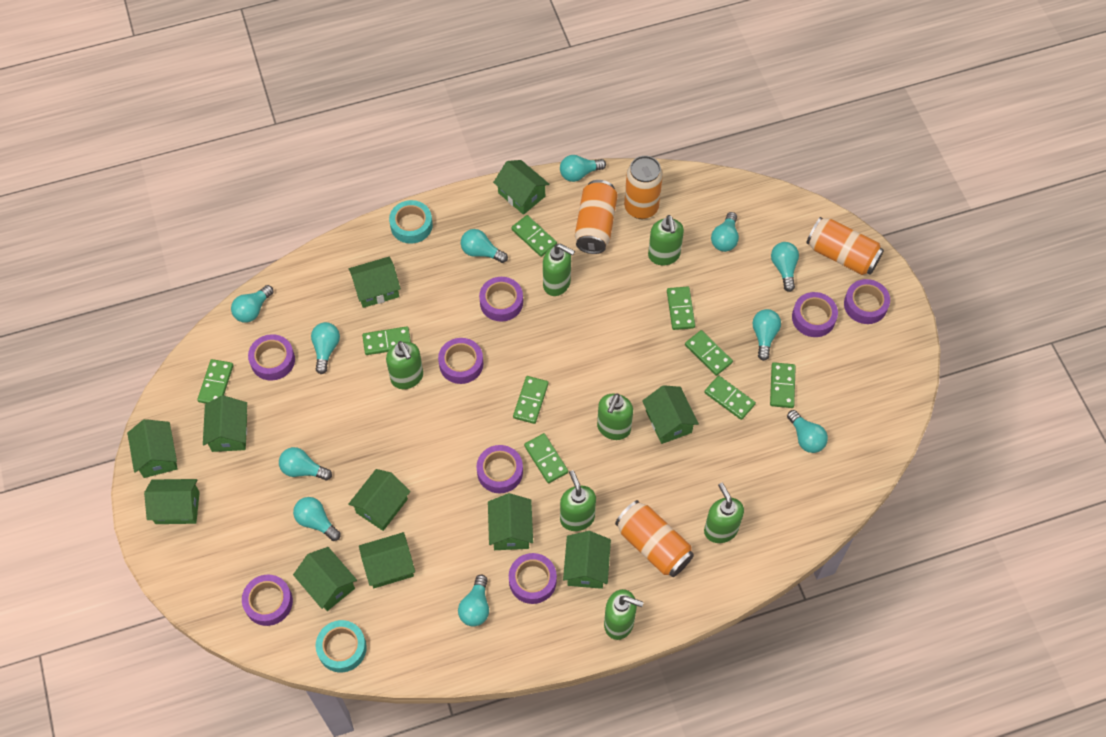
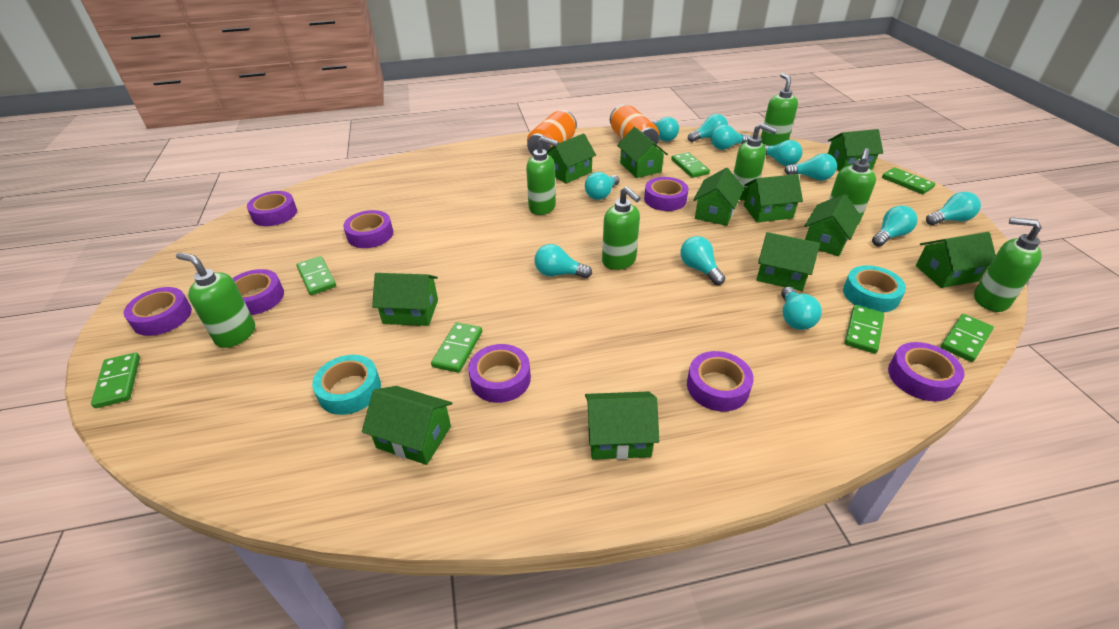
green domino: 9 -> 7
orange can: 4 -> 2

